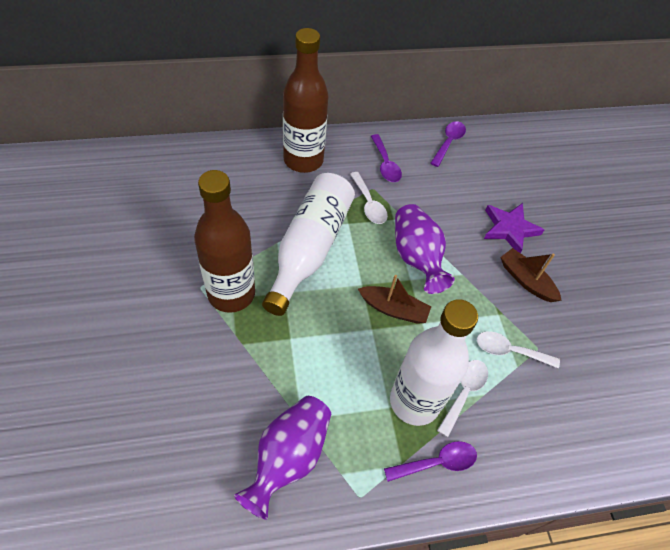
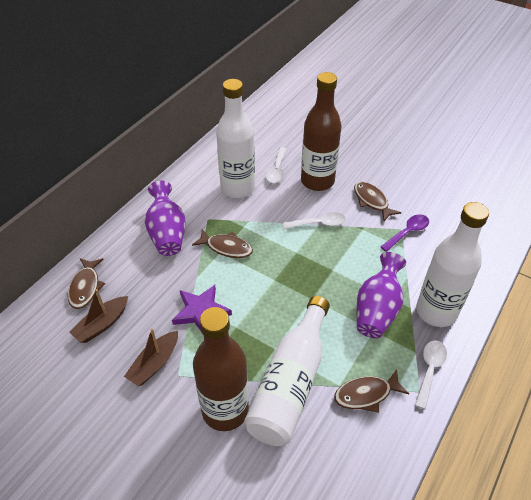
brown fish: 0 -> 4
purple spoon: 3 -> 1
white bottle: 2 -> 3

